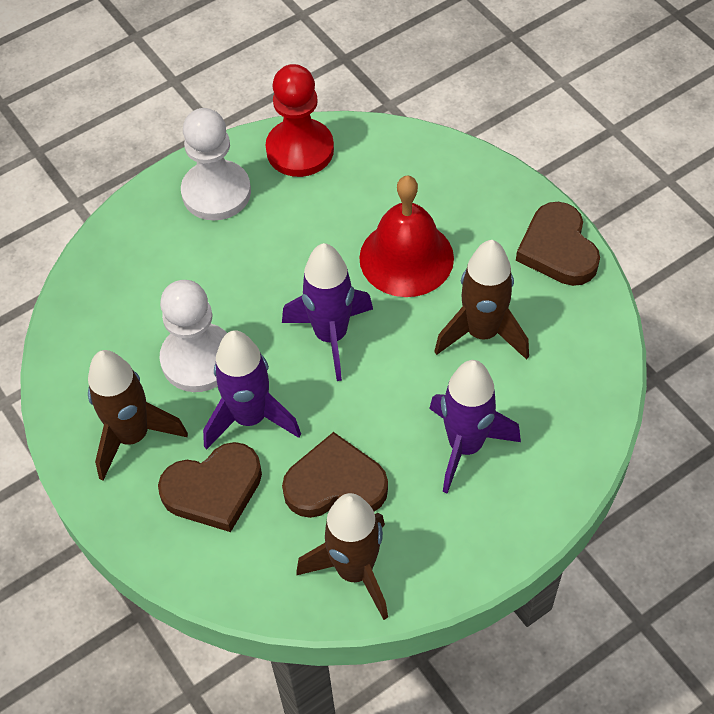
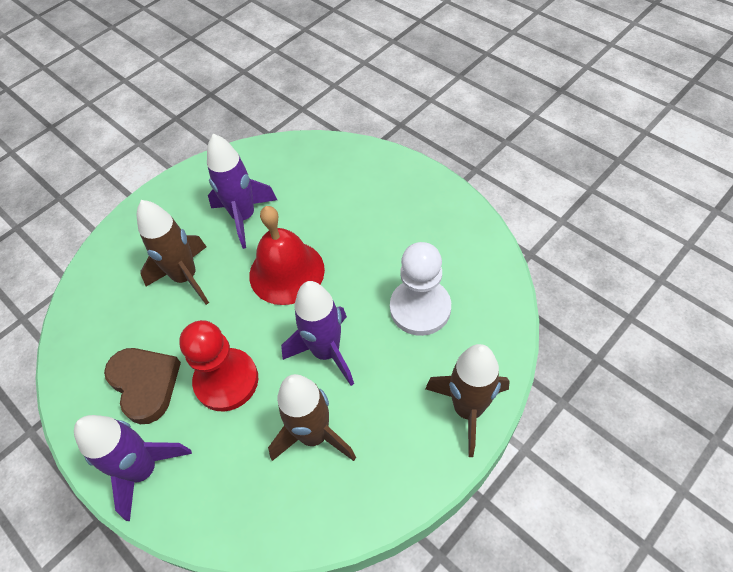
brown heart: 3 -> 1
white pawn: 2 -> 1

